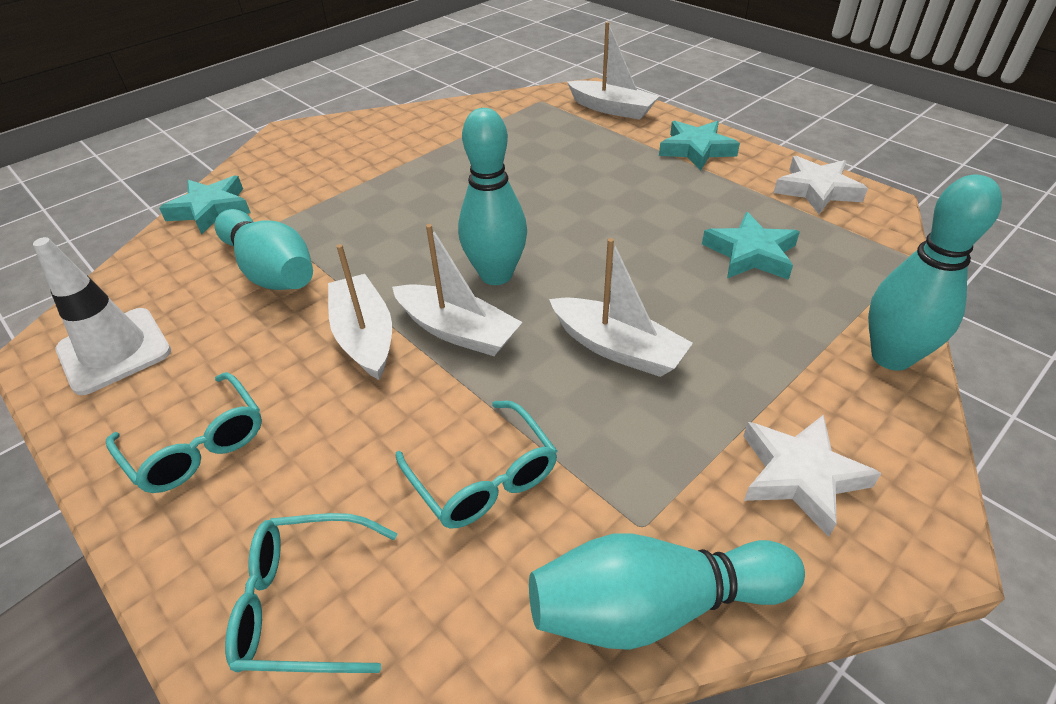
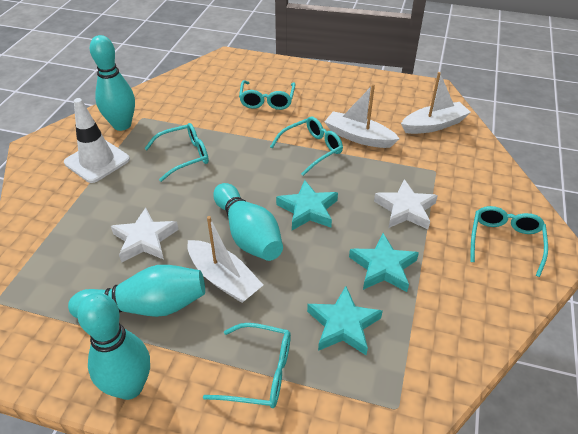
turquoise glasses: 3 -> 5
white boat: 4 -> 3

